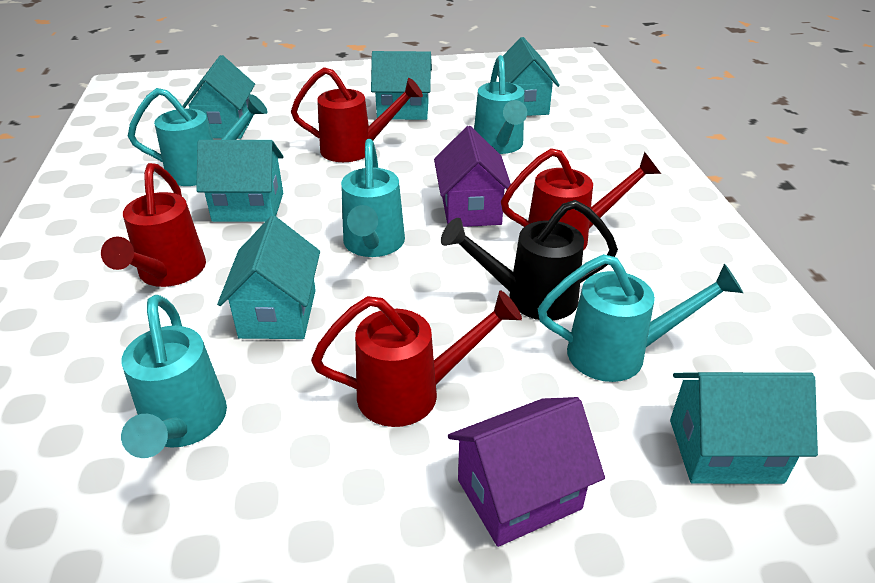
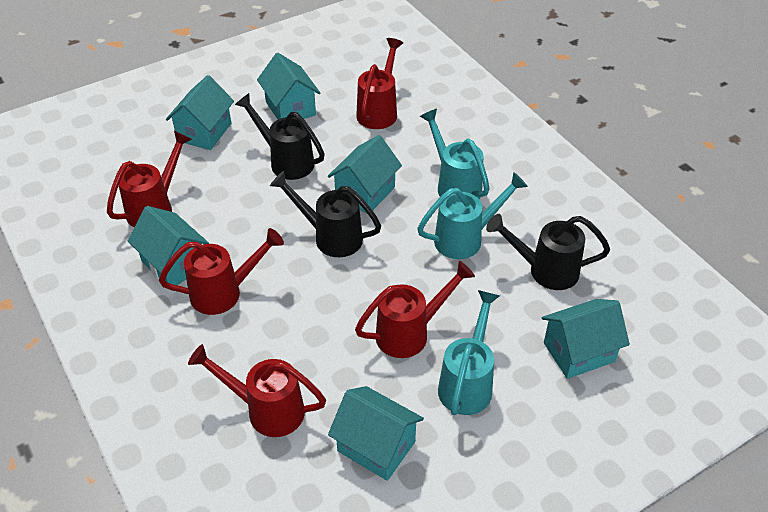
black watering can: 1 -> 3
purple house: 2 -> 0
red watering can: 4 -> 5
turquoise watering can: 5 -> 3

